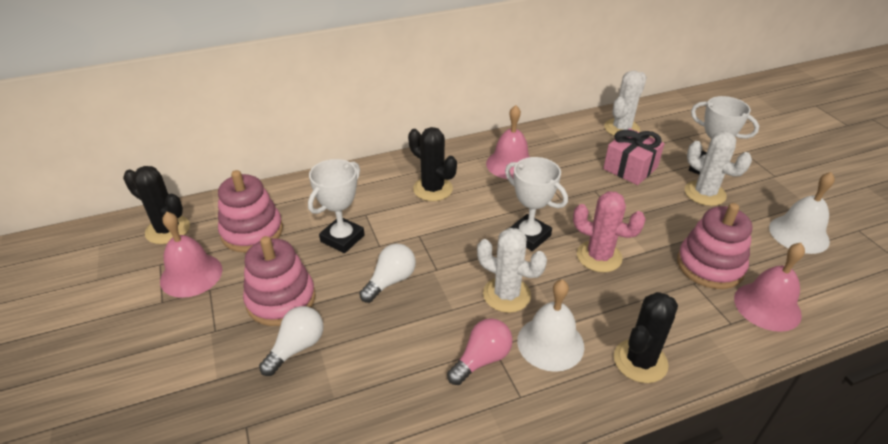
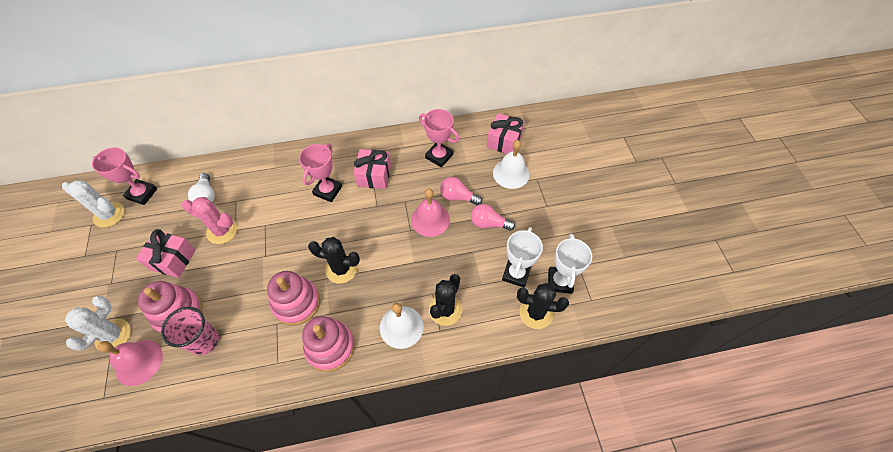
pink bell: 3 -> 2
pink cup: 0 -> 1
pink gift: 1 -> 3
pink light bulb: 1 -> 2
pink trophy: 0 -> 3
white cactus: 3 -> 2
white light bulb: 2 -> 1
white trophy: 3 -> 2

